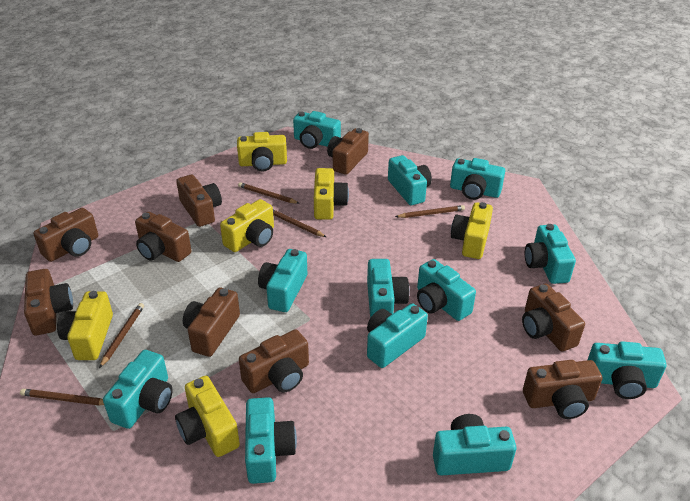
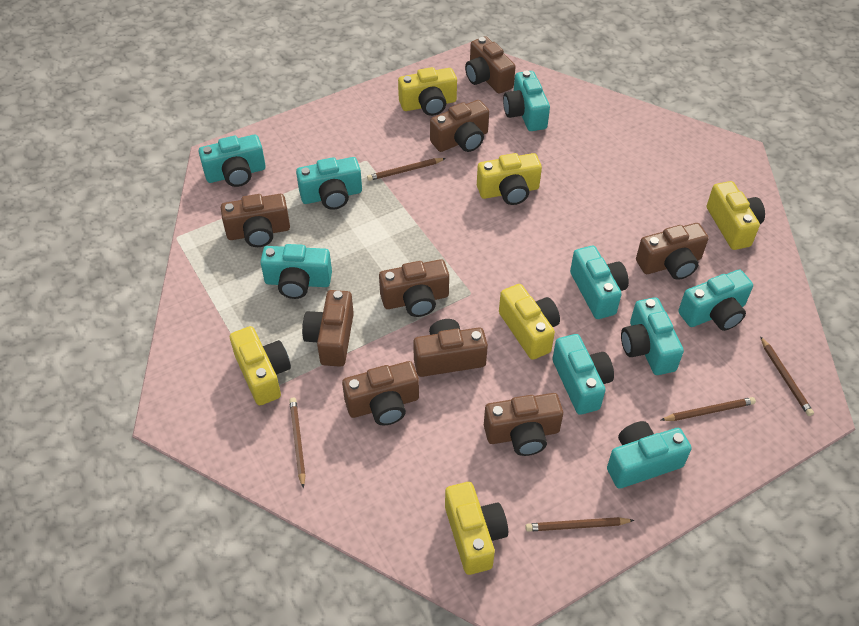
turquoise camera: 12 -> 9

